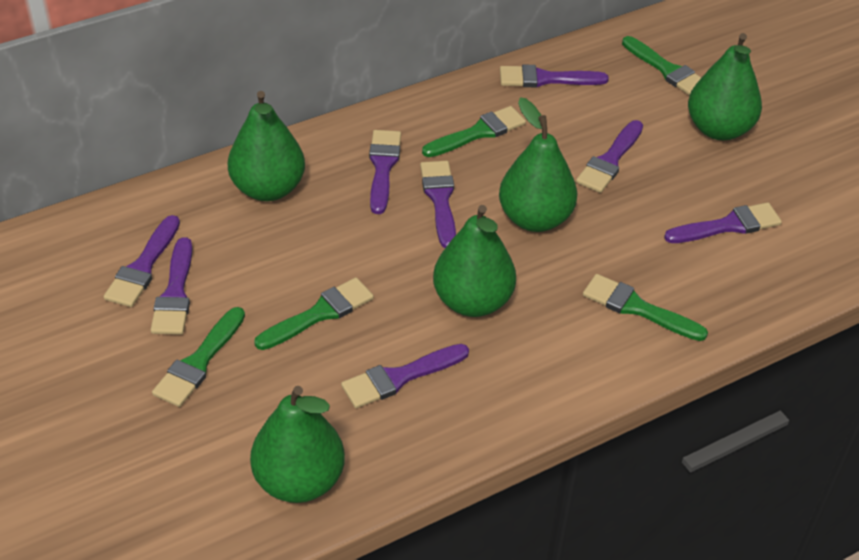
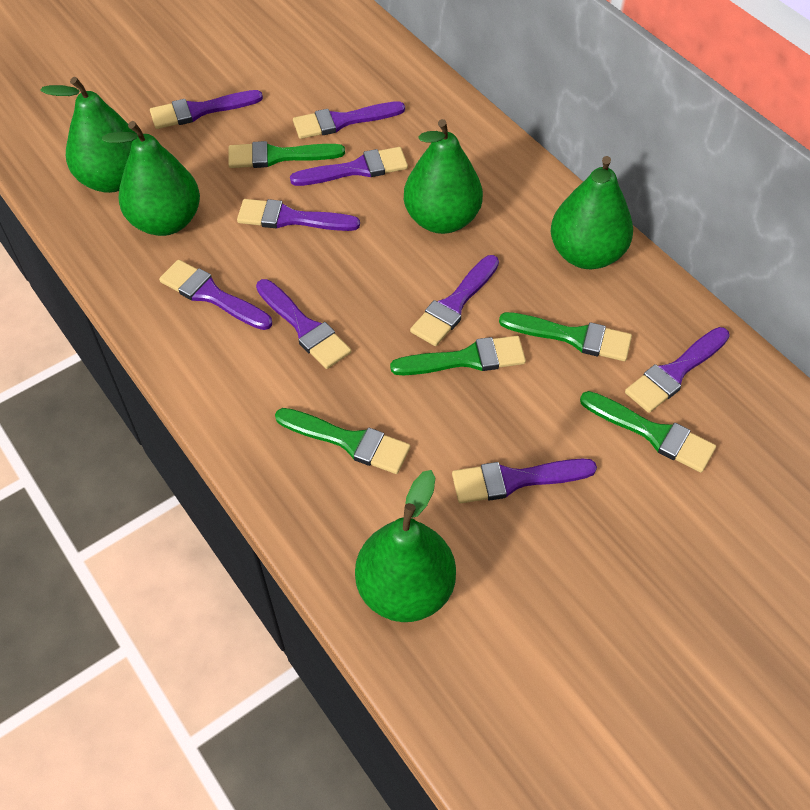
purple brush: 8 -> 9

